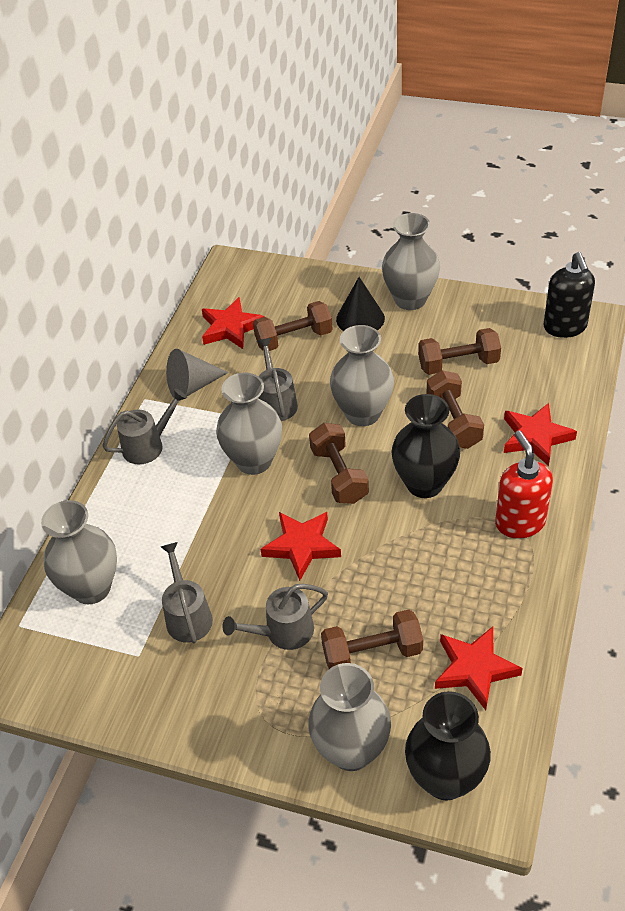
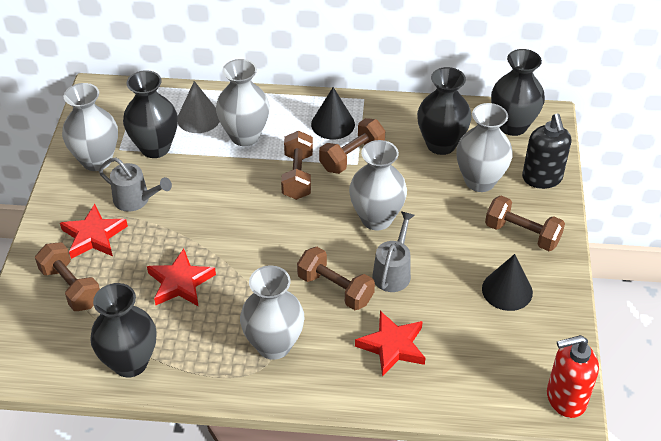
black cone: 1 -> 2
black vase: 2 -> 4
grey watering can: 4 -> 2
red star: 4 -> 3

